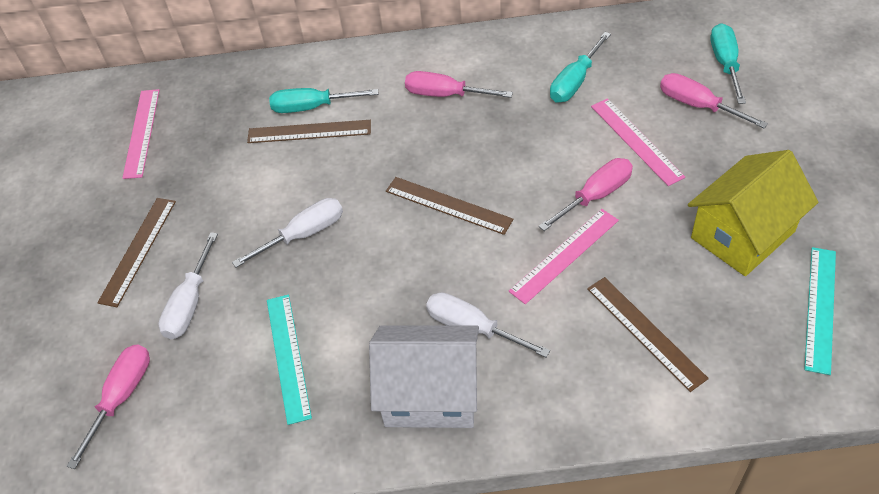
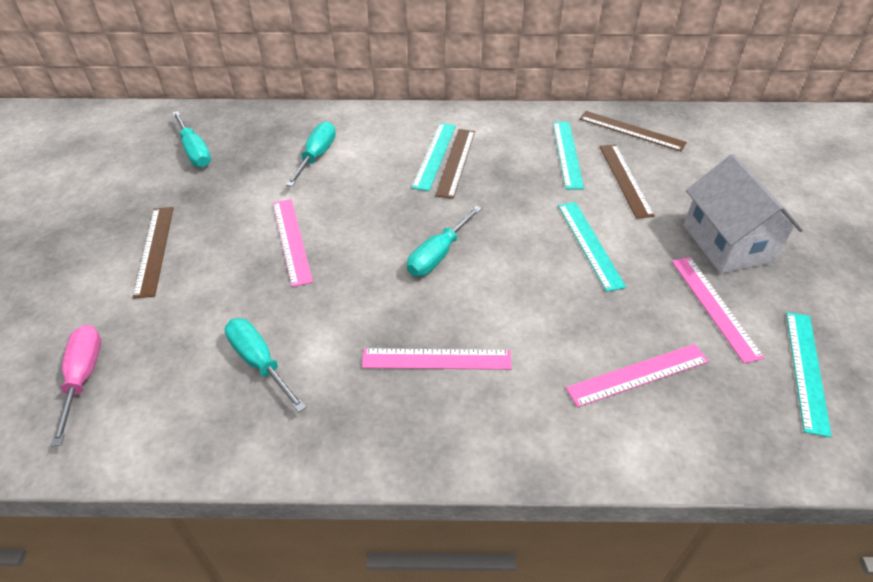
pink ruler: 3 -> 4
pink screwdriver: 4 -> 1
turquoise ruler: 2 -> 4
turquoise screwdriver: 3 -> 4
white screwdriver: 3 -> 0
yellow house: 1 -> 0

